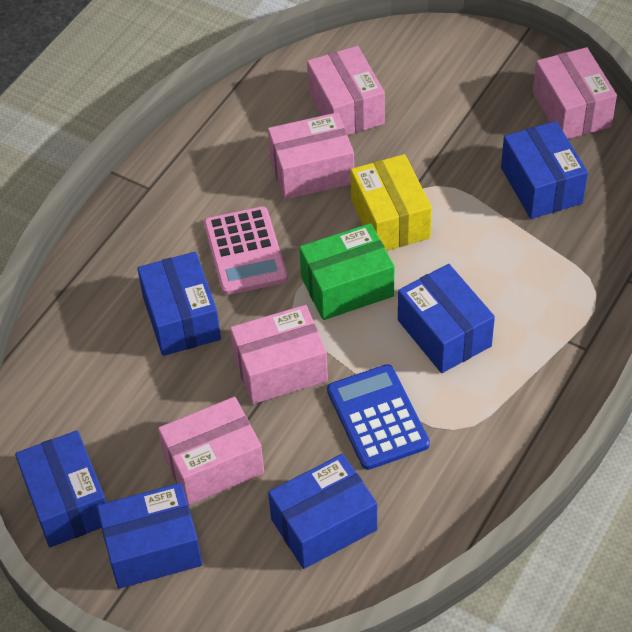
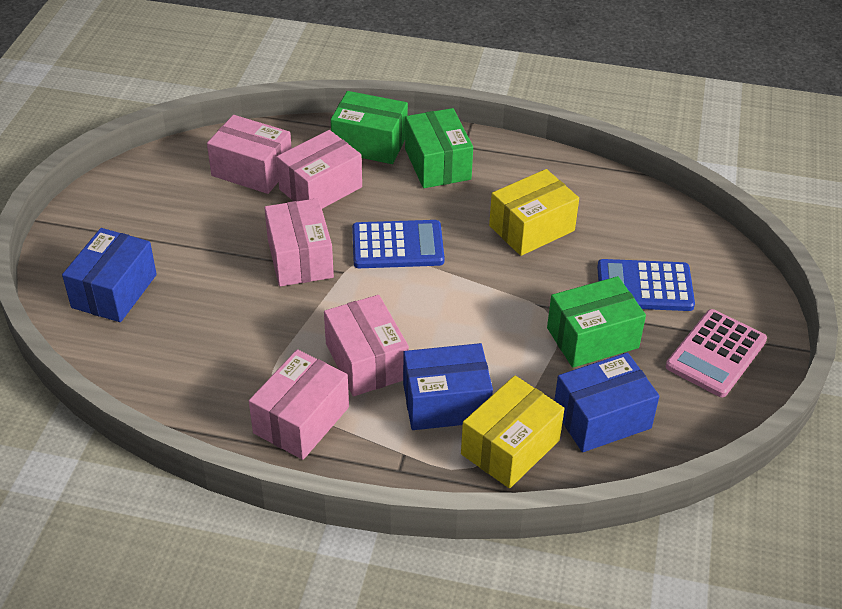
blue box: 6 -> 3
blue calculator: 1 -> 2
green box: 1 -> 3
yellow box: 1 -> 2

